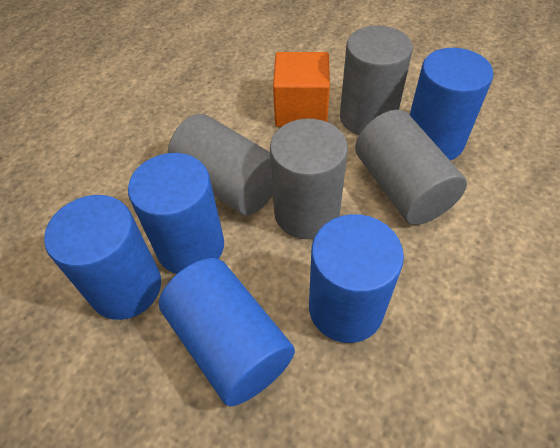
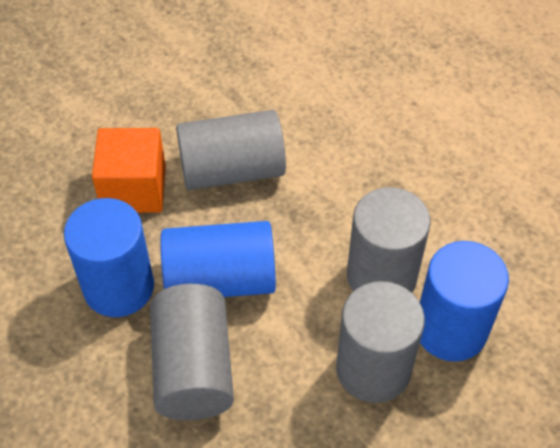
blue cylinder: 5 -> 3

